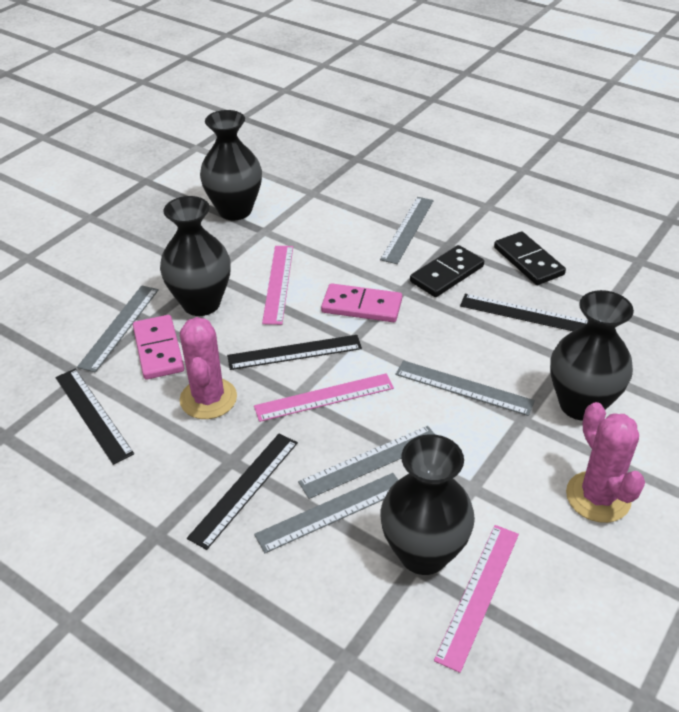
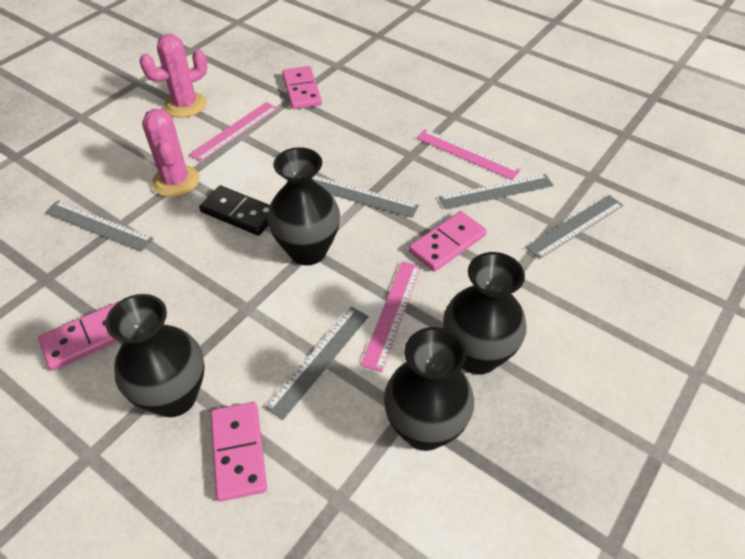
black domino: 2 -> 1
black ruler: 4 -> 0
pink domino: 2 -> 4

